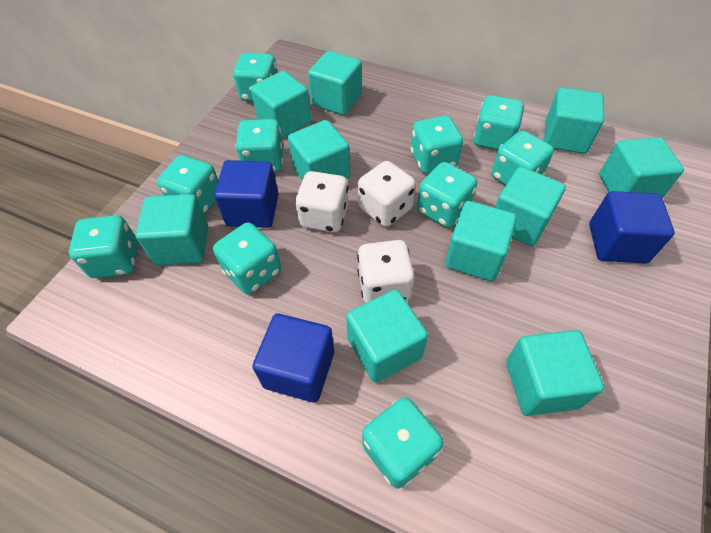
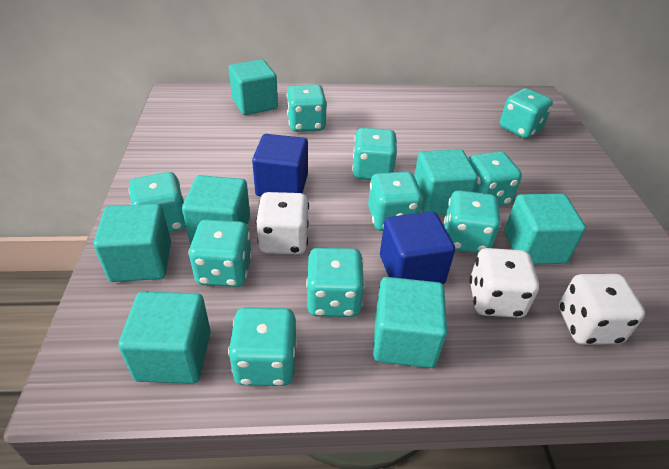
blue cube: 3 -> 2
turquoise cube: 10 -> 7

